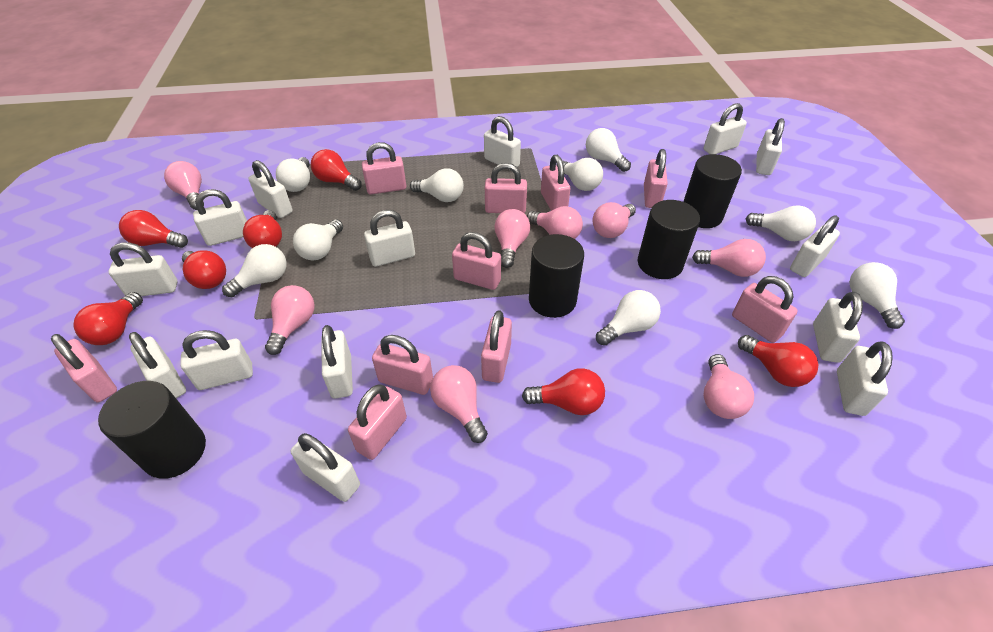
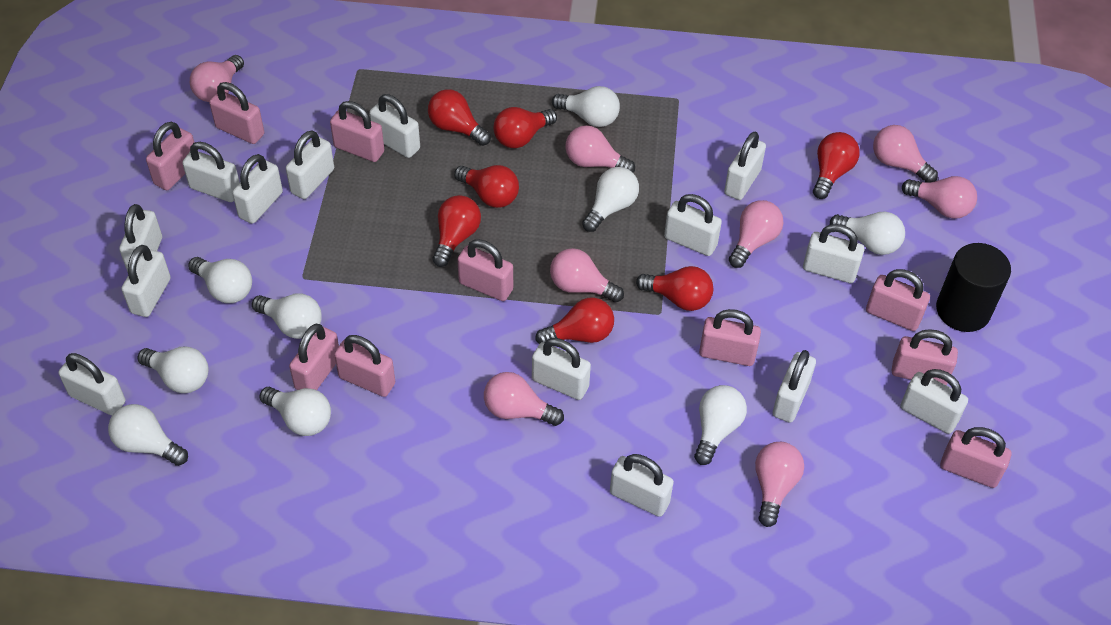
black cylinder: 4 -> 1

